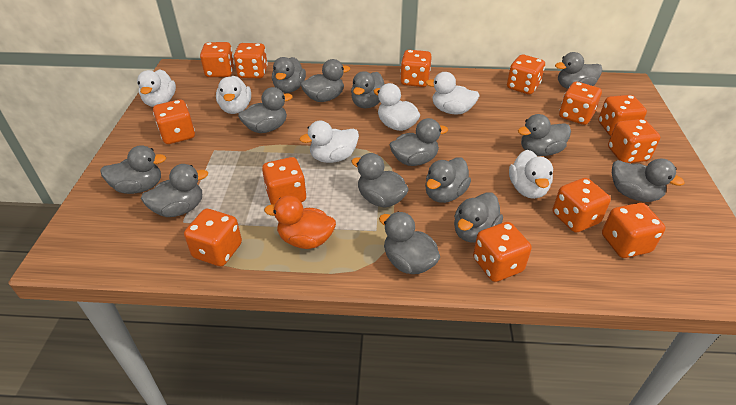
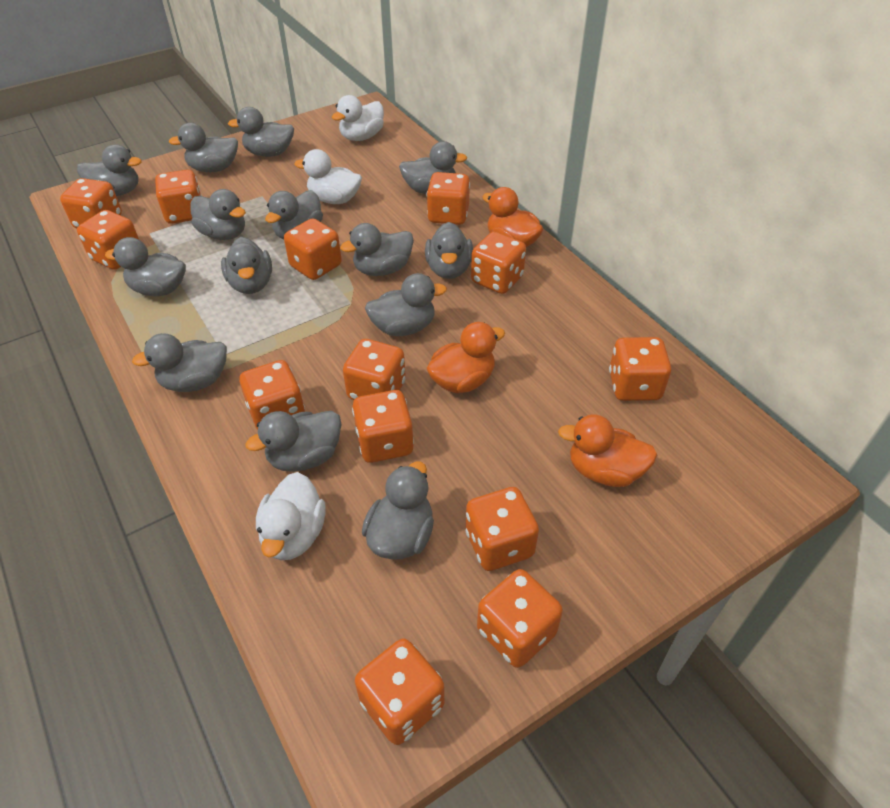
orange duck: 1 -> 3
white duck: 6 -> 3

